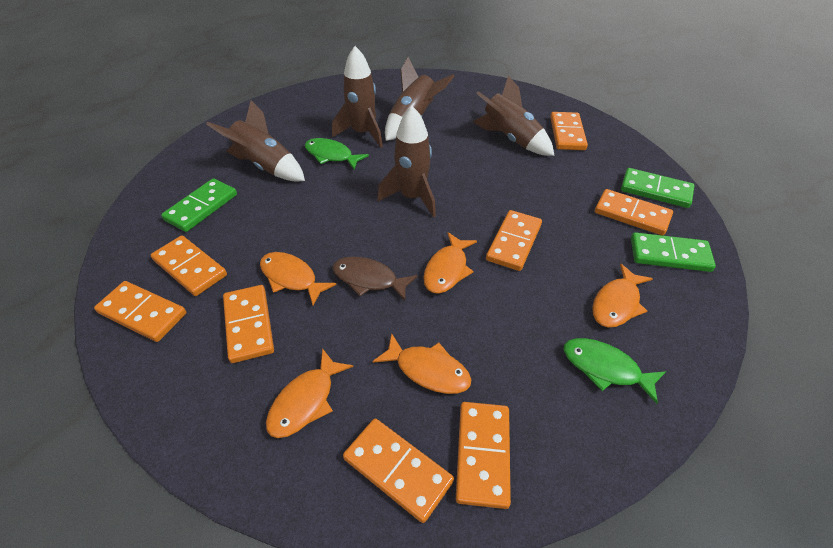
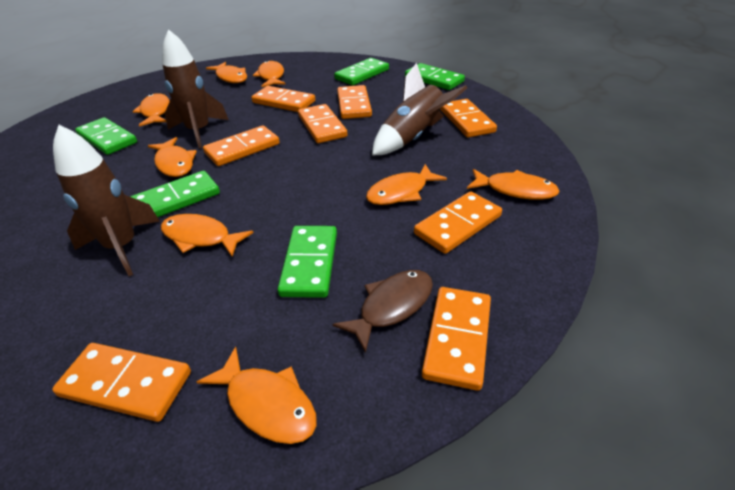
brown rocket: 5 -> 3
green domino: 3 -> 5
green fish: 2 -> 0
orange fish: 5 -> 8

